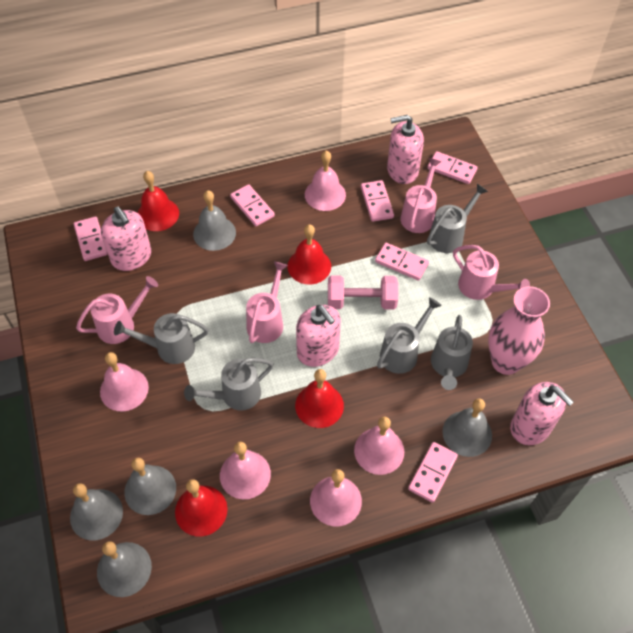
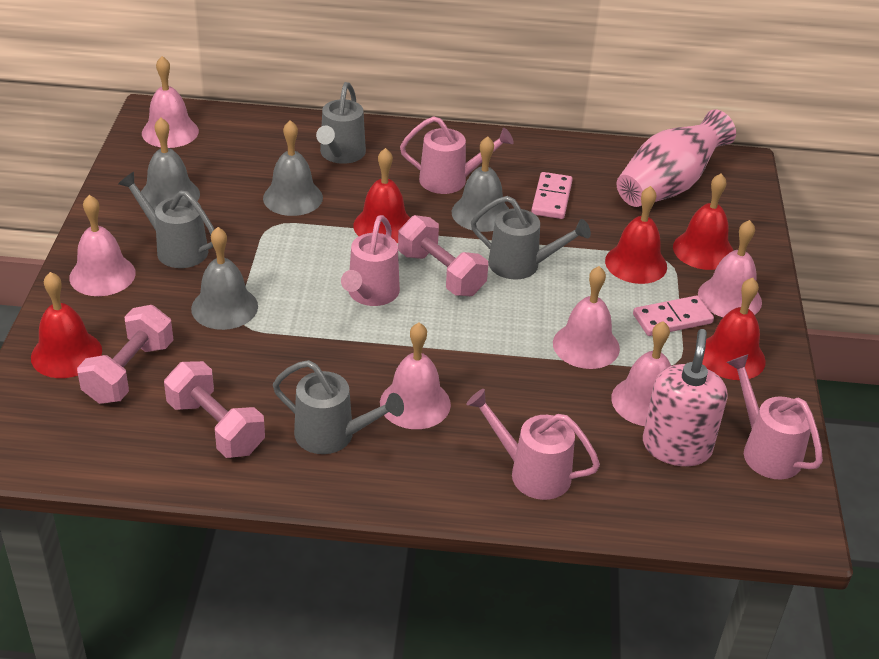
grey bell: 5 -> 4
grey watering can: 5 -> 4
pink bell: 5 -> 6
pink domino: 6 -> 2
pink dumbbell: 1 -> 3
pink soap dispenser: 4 -> 1
red bell: 4 -> 5

